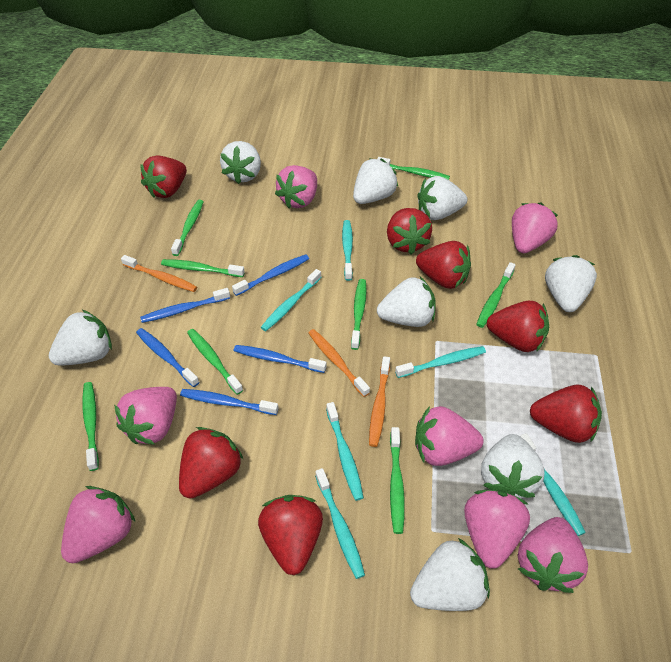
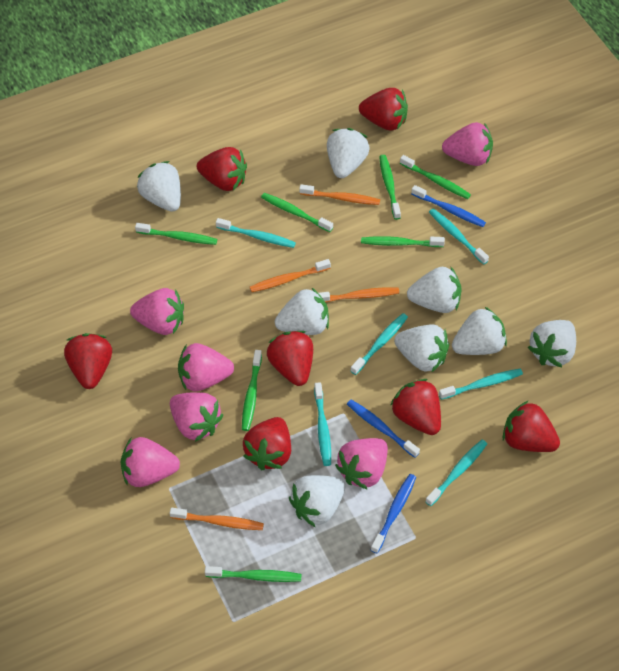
blue toothbrush: 5 -> 3
green toothbrush: 8 -> 7
orange toothbrush: 3 -> 4
pink strawberry: 7 -> 6

